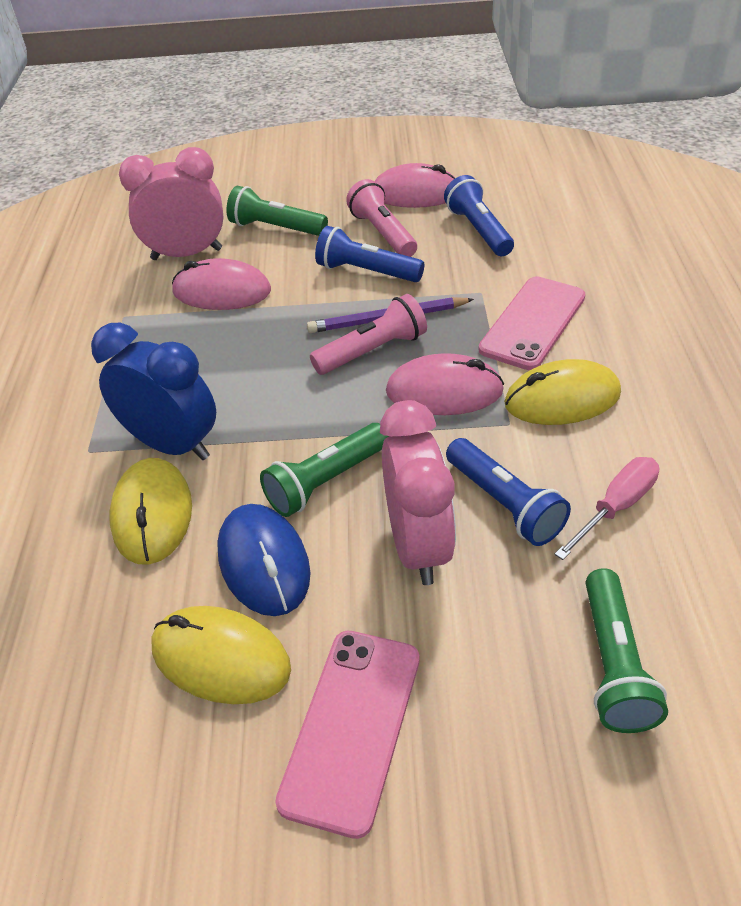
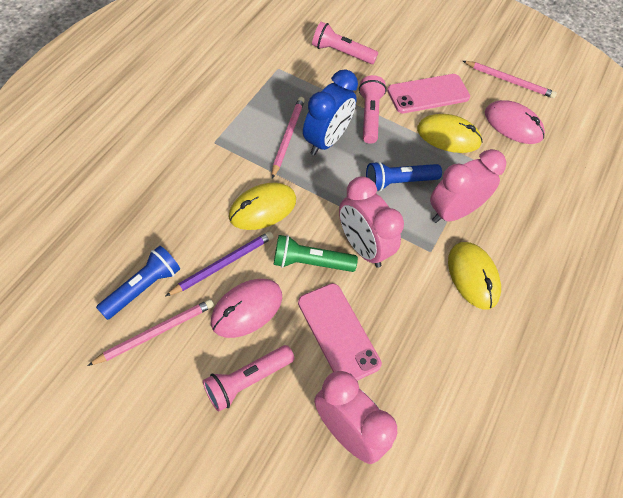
blue flashlight: 3 -> 2
blue mouse: 1 -> 0
green flashlight: 3 -> 1
pink clock: 2 -> 3
pink flashlight: 2 -> 3
pink mouse: 3 -> 2
pink pencil: 0 -> 3
pink screwdriver: 1 -> 0

